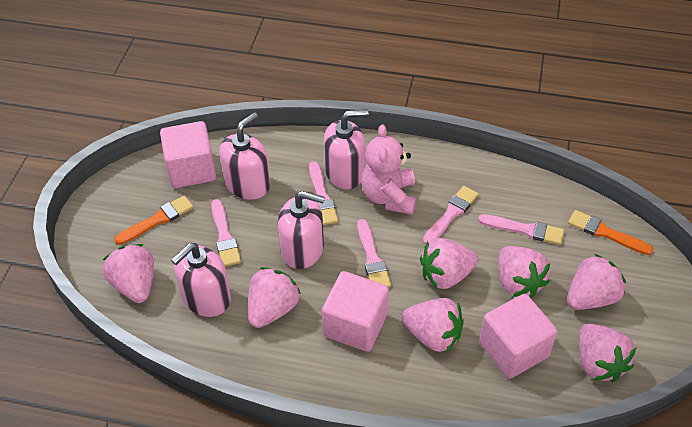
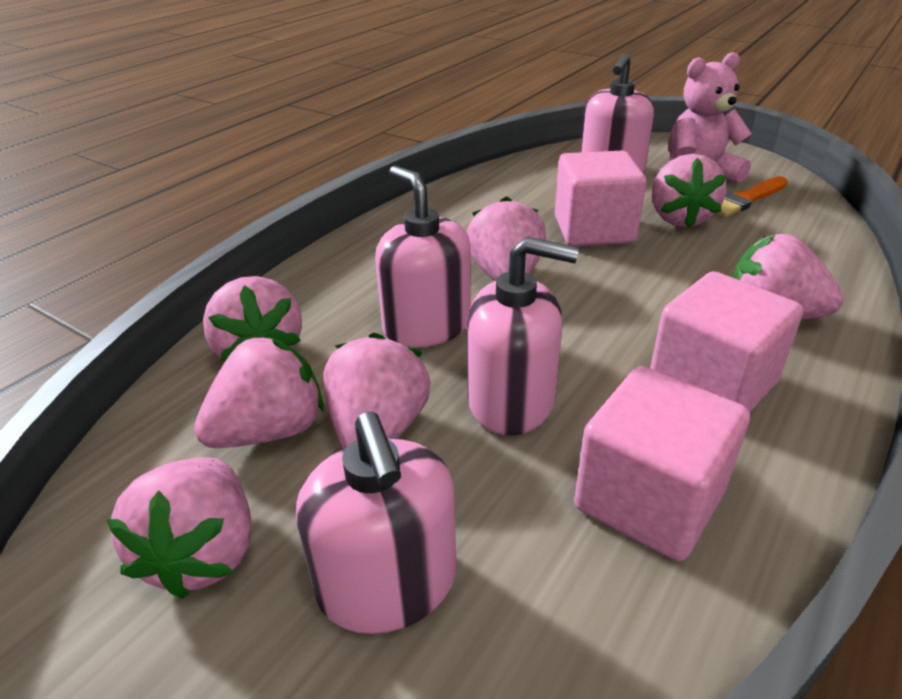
orange brush: 2 -> 1
pink brush: 5 -> 0

